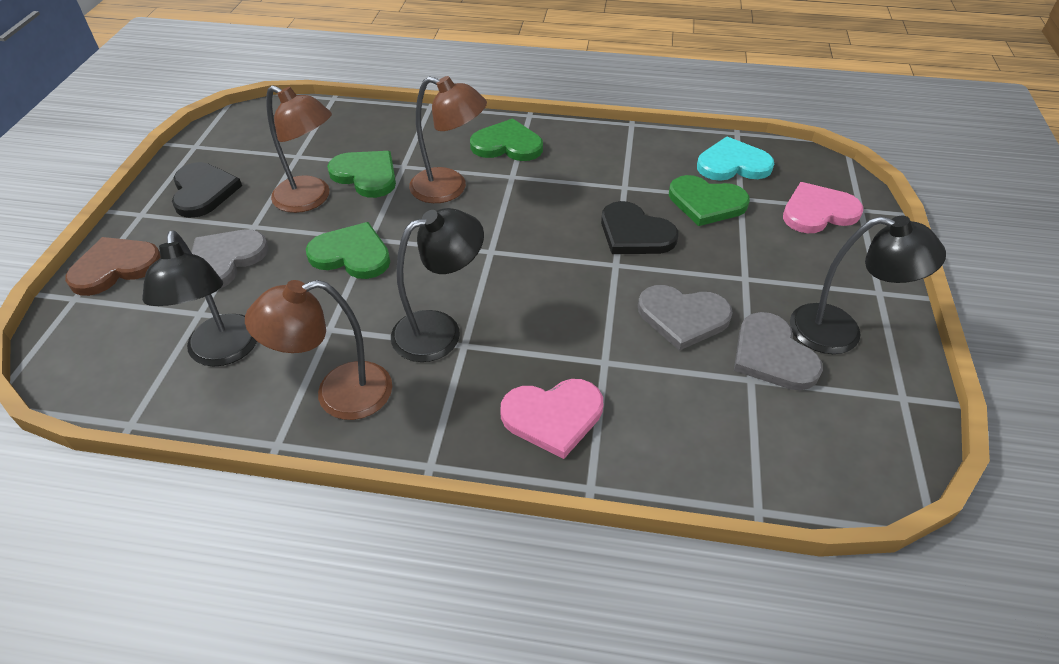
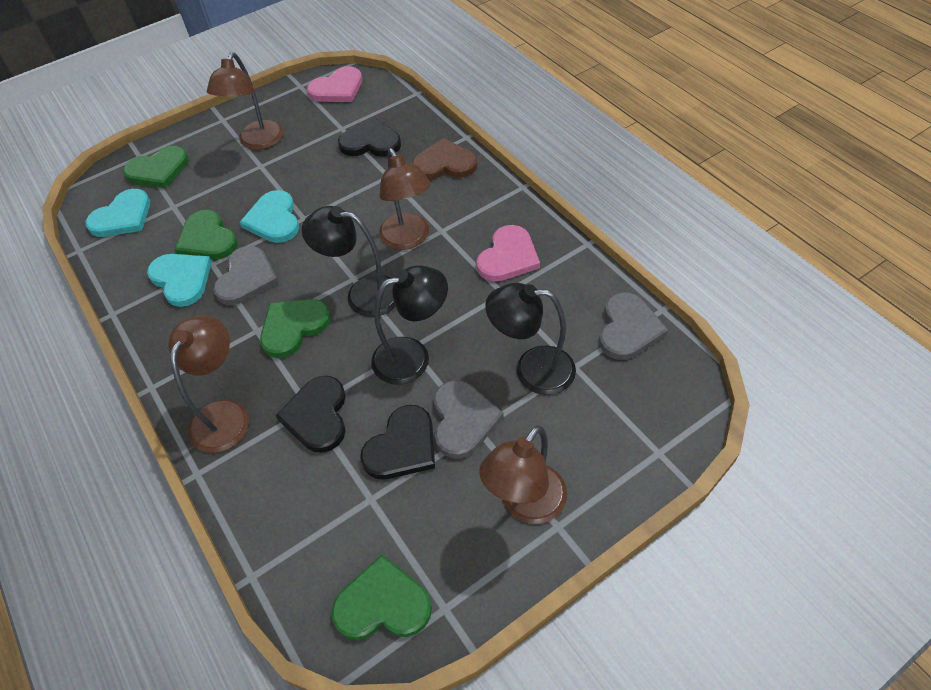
black heart: 2 -> 3
brown lamp: 3 -> 4
turquoise heart: 1 -> 3

